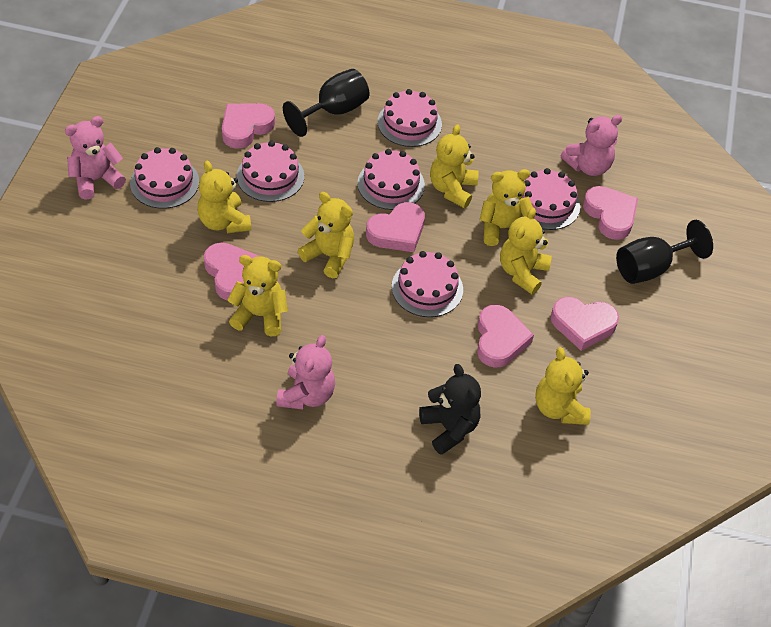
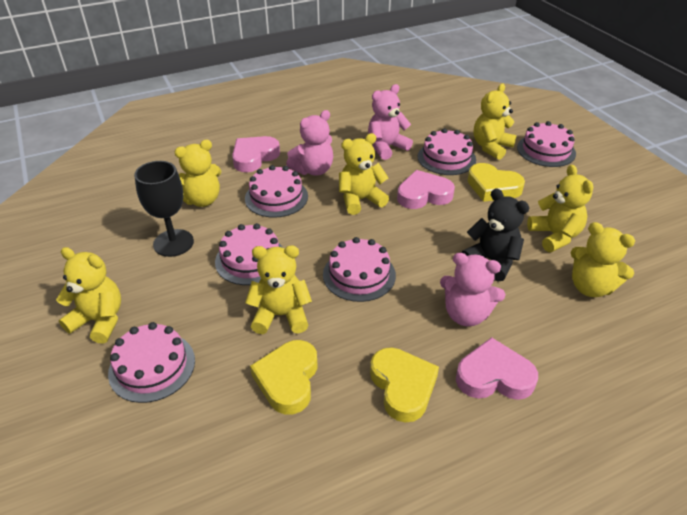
black goblet: 2 -> 1
pink heart: 6 -> 3
yellow heart: 0 -> 3

